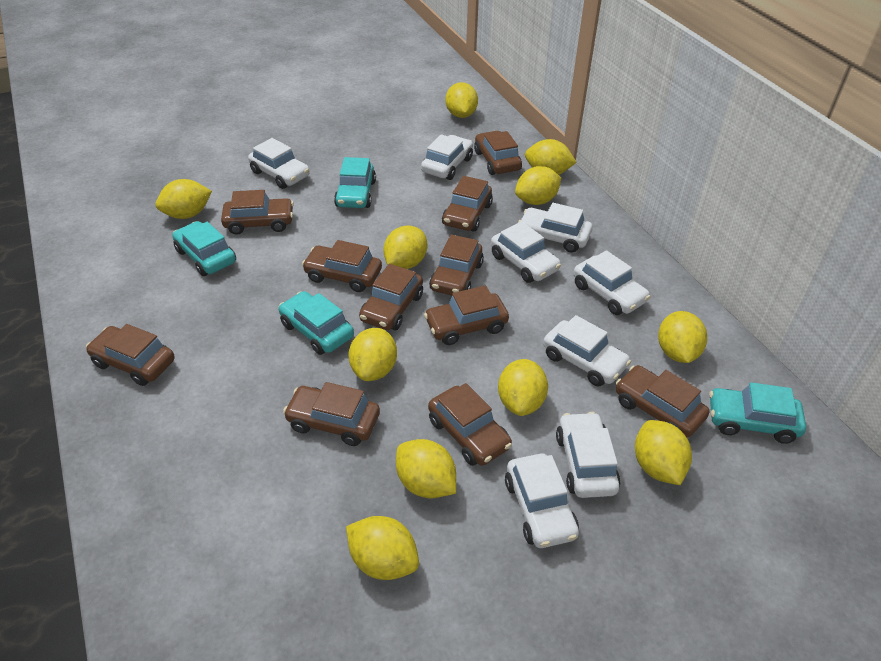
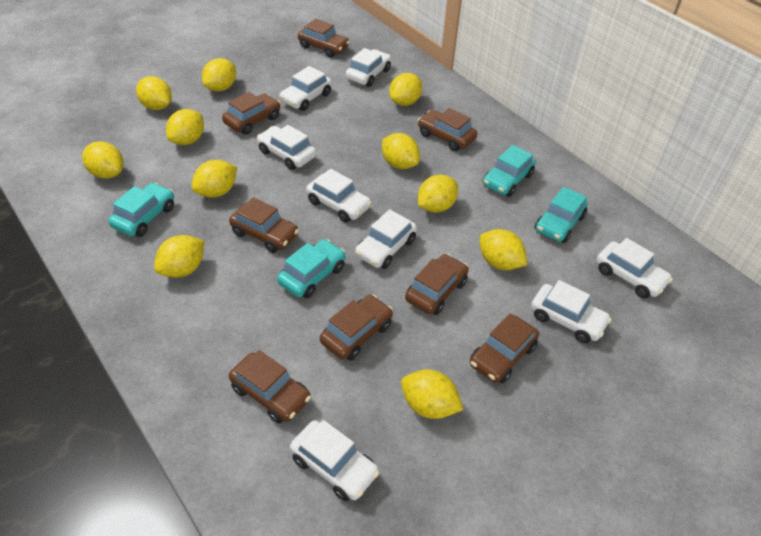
brown car: 11 -> 8

